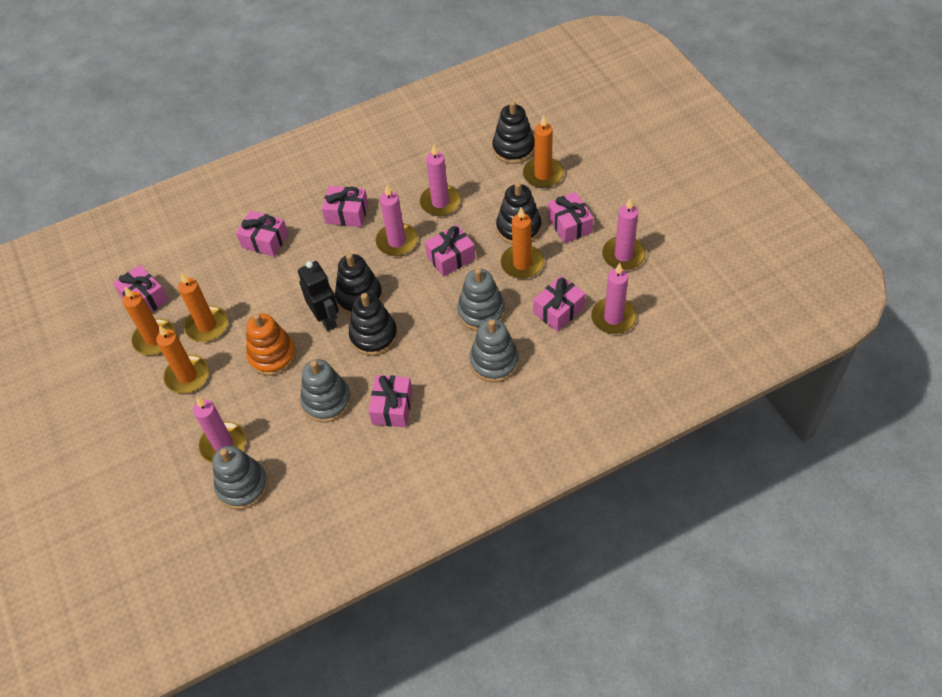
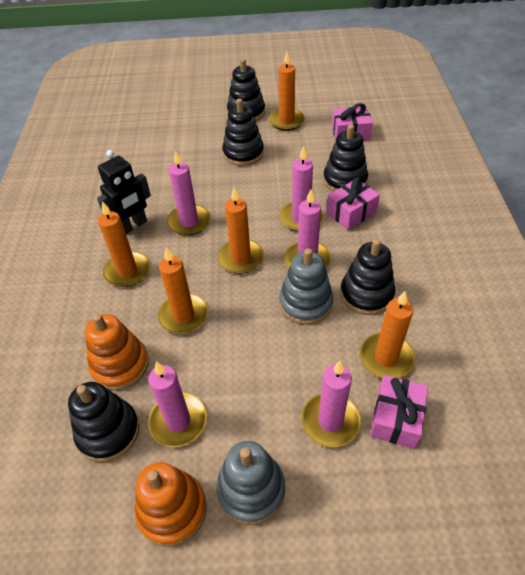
black stacking toy: 4 -> 5
grey stacking toy: 4 -> 2
orange stacking toy: 1 -> 2
pink gift: 7 -> 3

